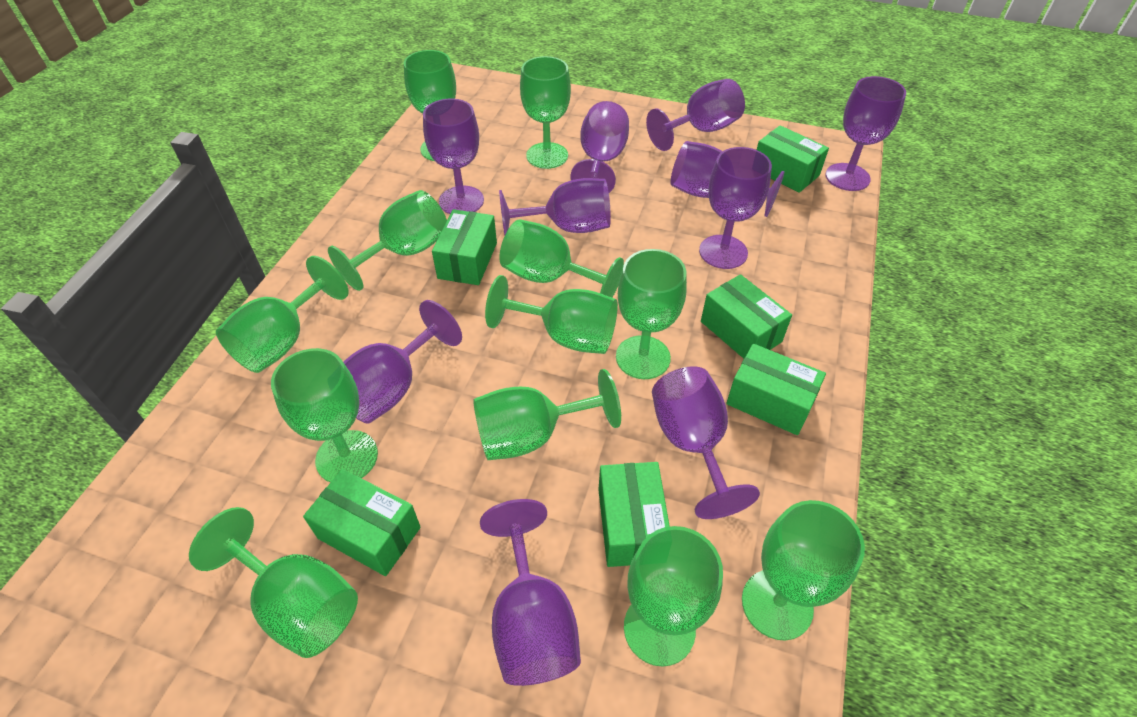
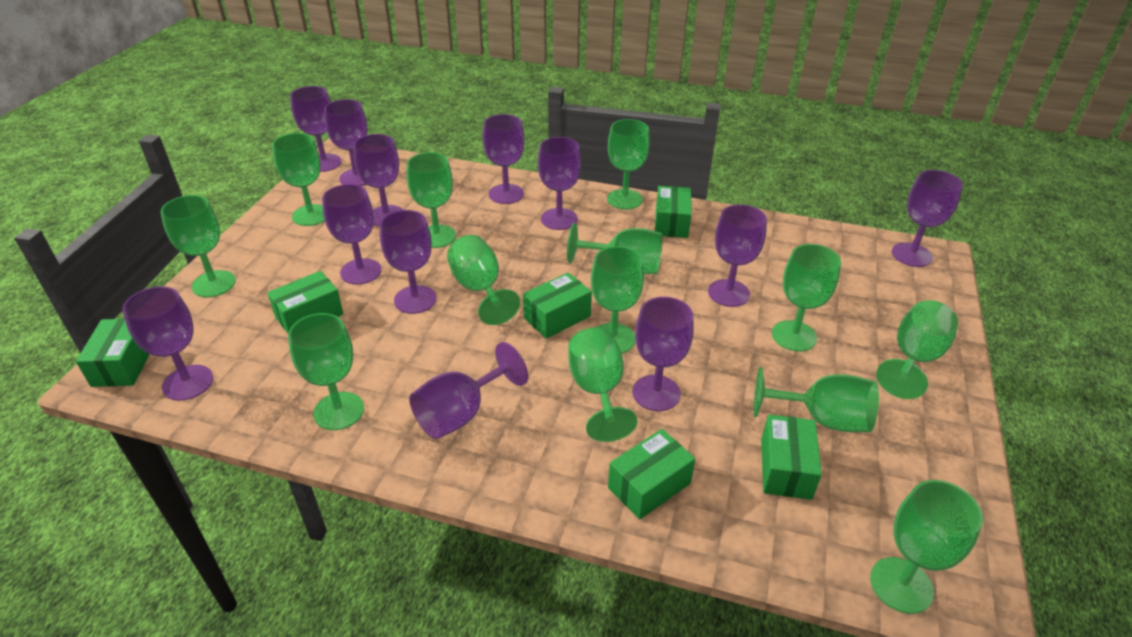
green goblet: 12 -> 13
purple goblet: 10 -> 12

